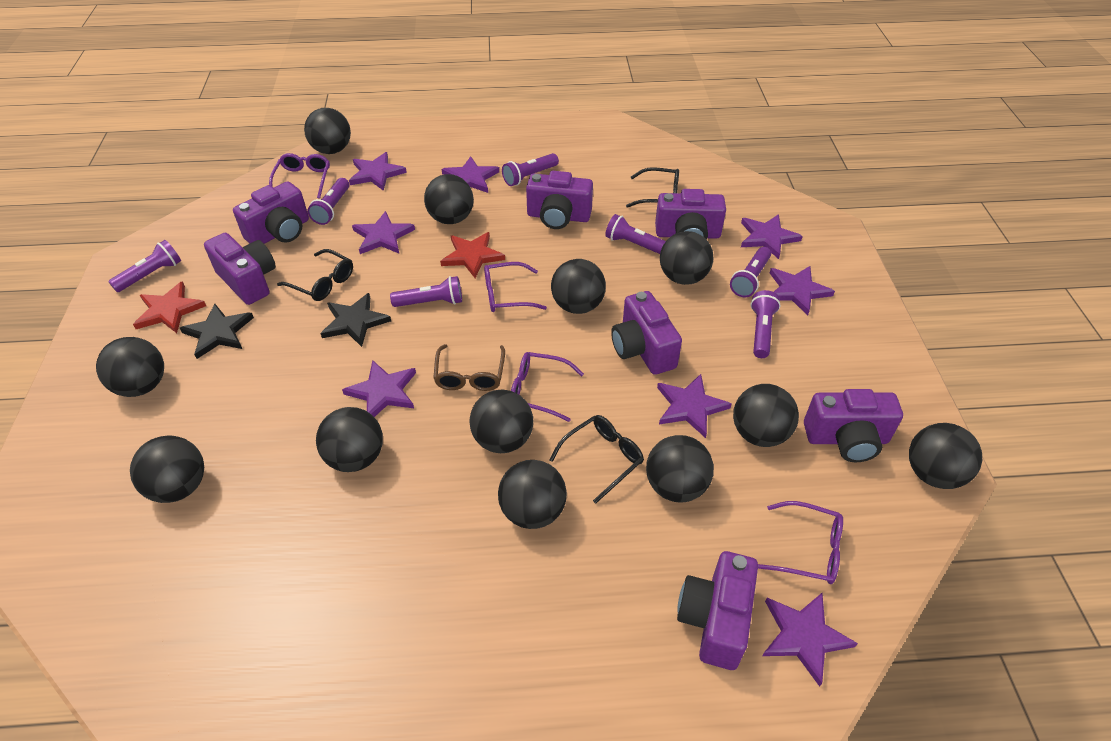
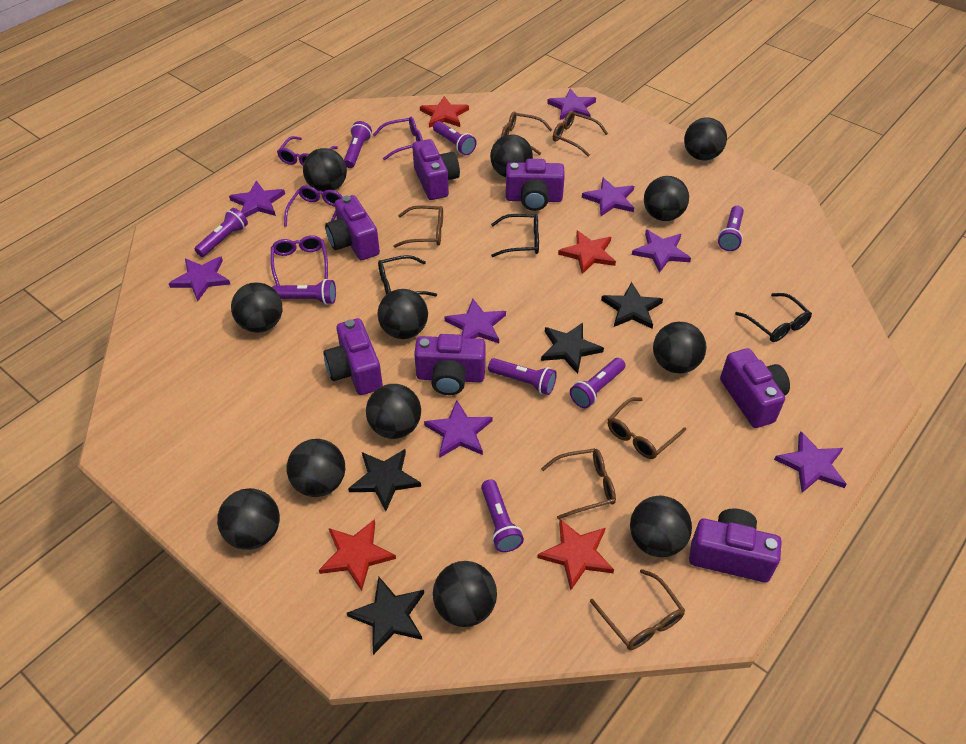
black star: 2 -> 4
brown glasses: 1 -> 6
purple flashlight: 7 -> 8
red star: 2 -> 4

